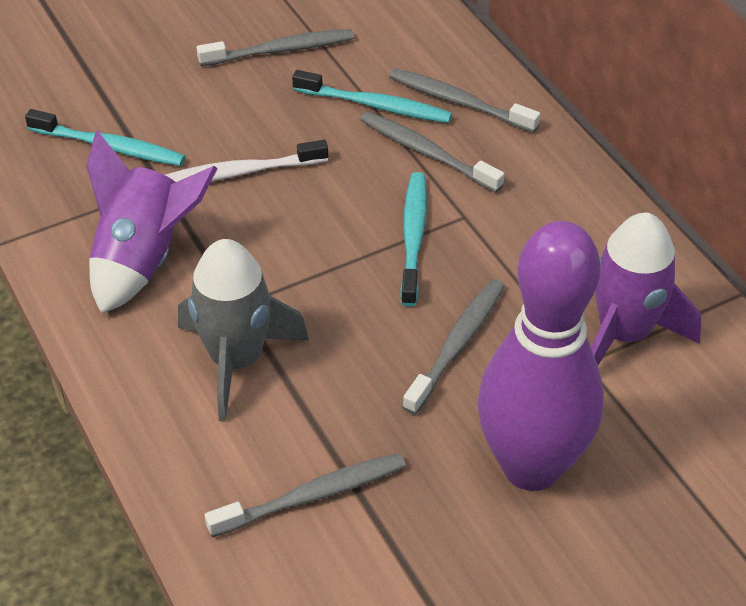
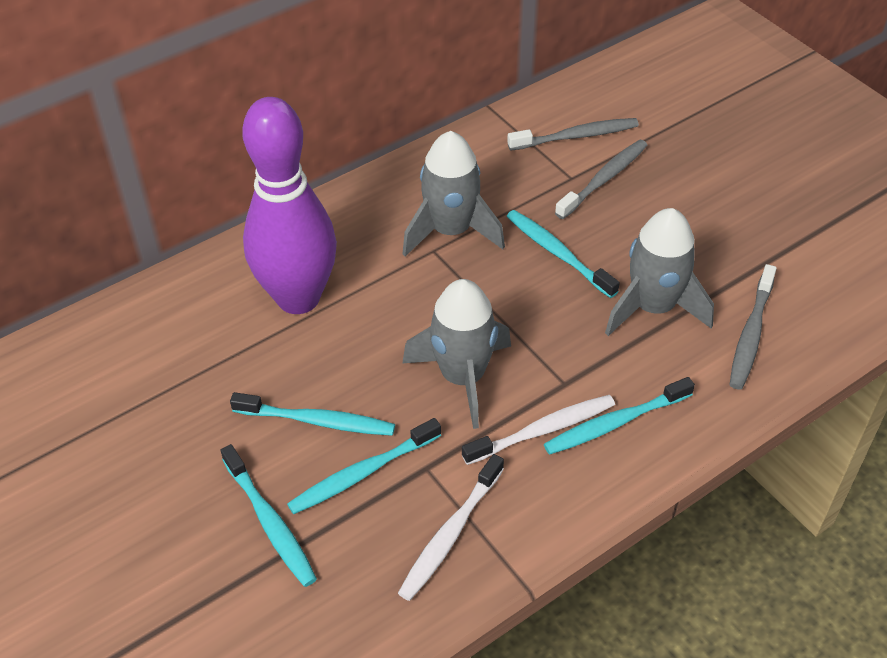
grey rocket: 1 -> 3
grey toothbrush: 5 -> 3
purple rocket: 2 -> 0
turquoise toothbrush: 3 -> 5
white toothbrush: 1 -> 2

